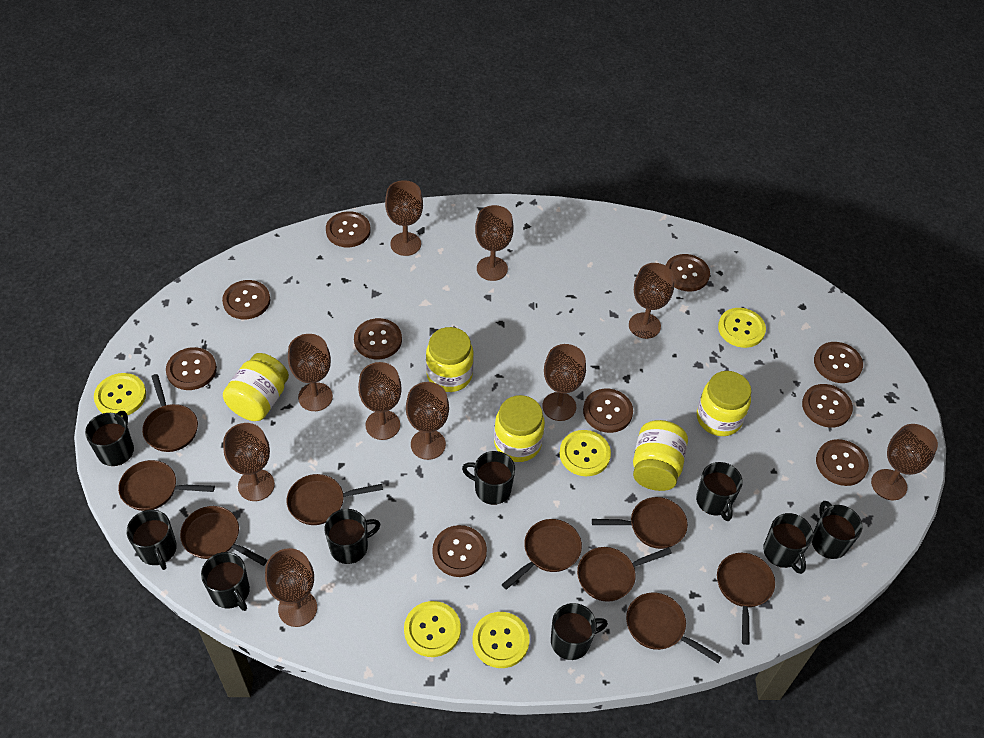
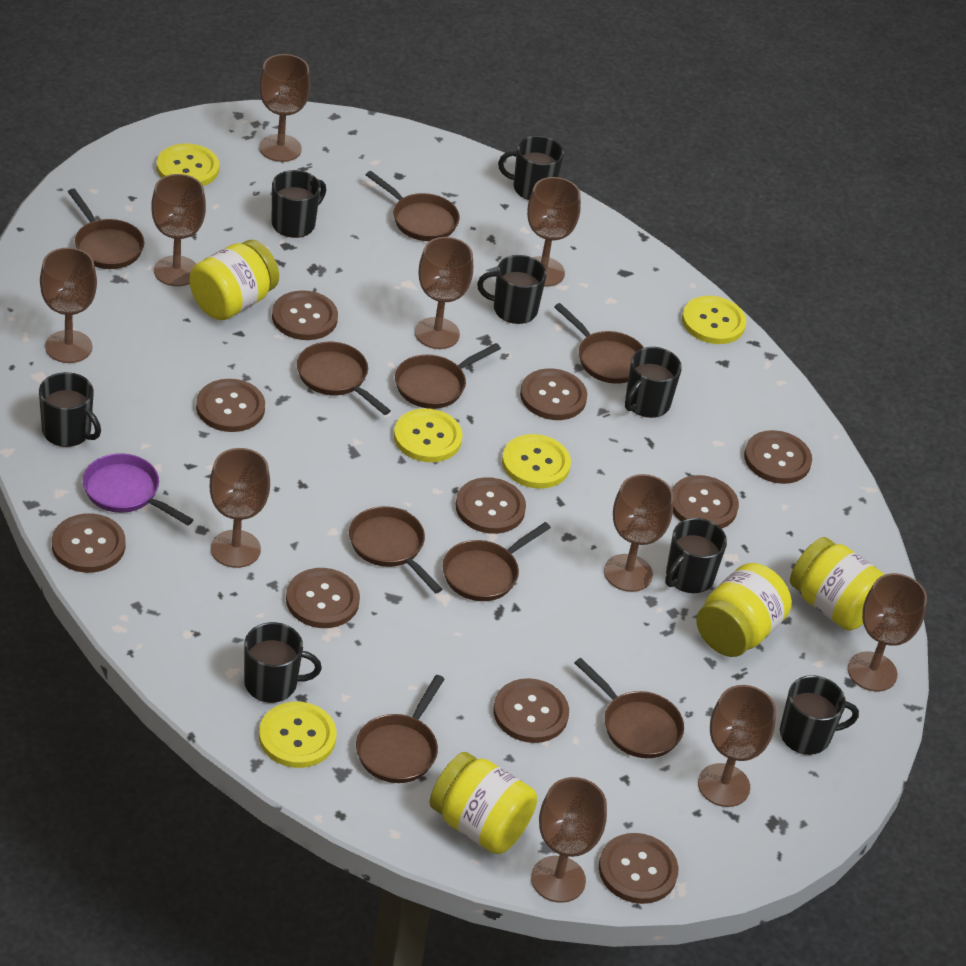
black mug: 9 -> 8
purple pan: 0 -> 1
yellow jar: 5 -> 4

